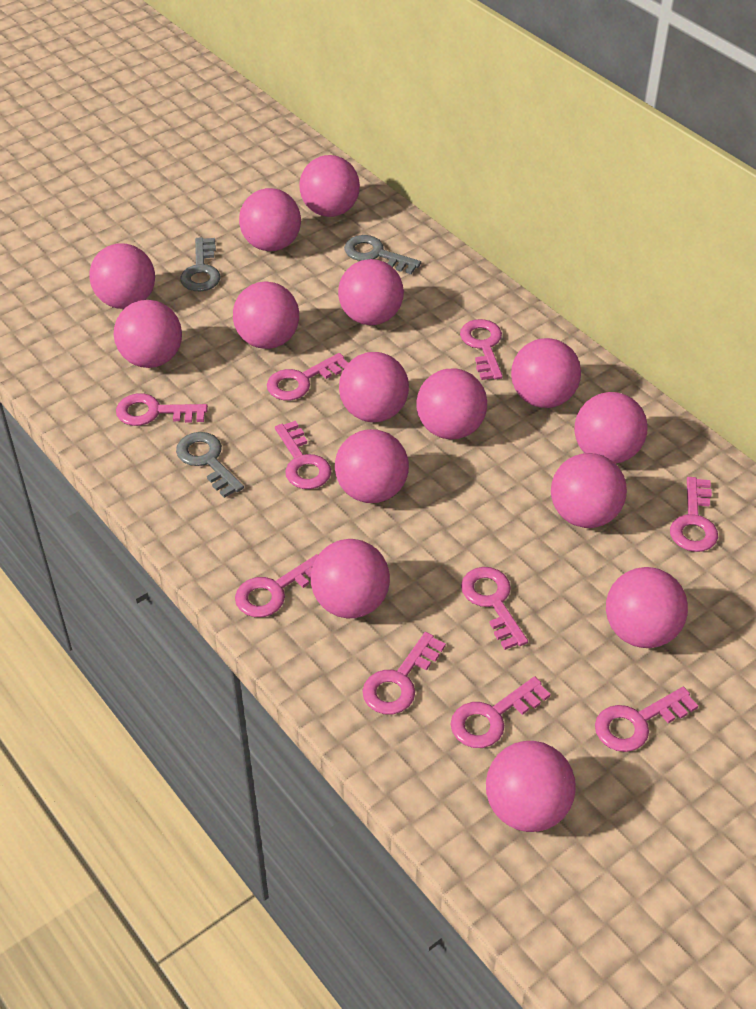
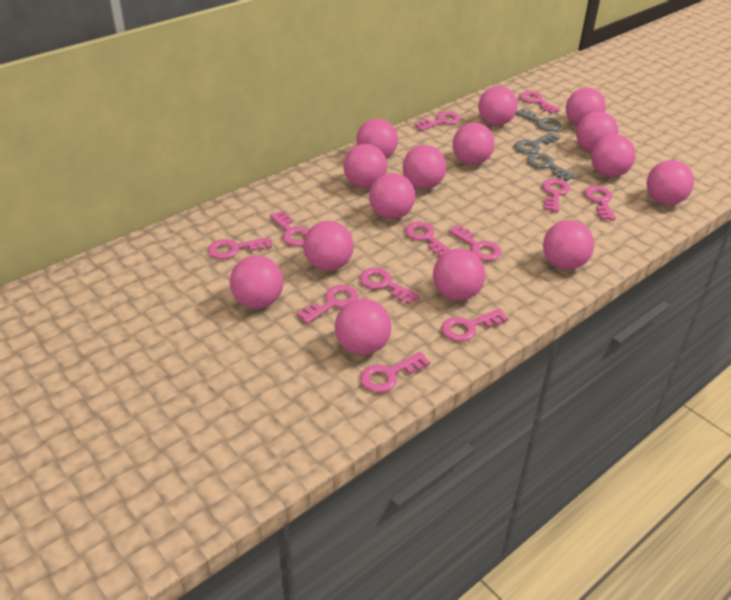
pink key: 10 -> 12

